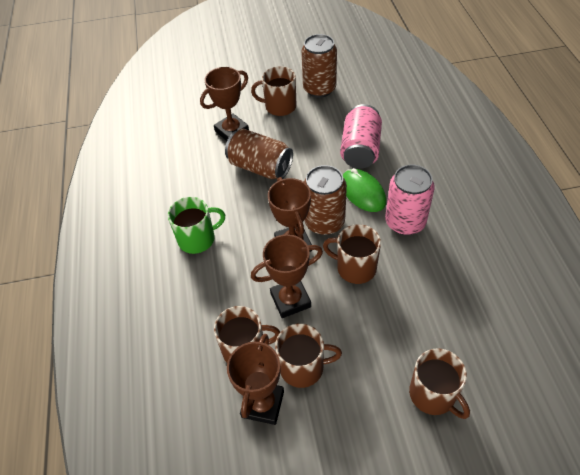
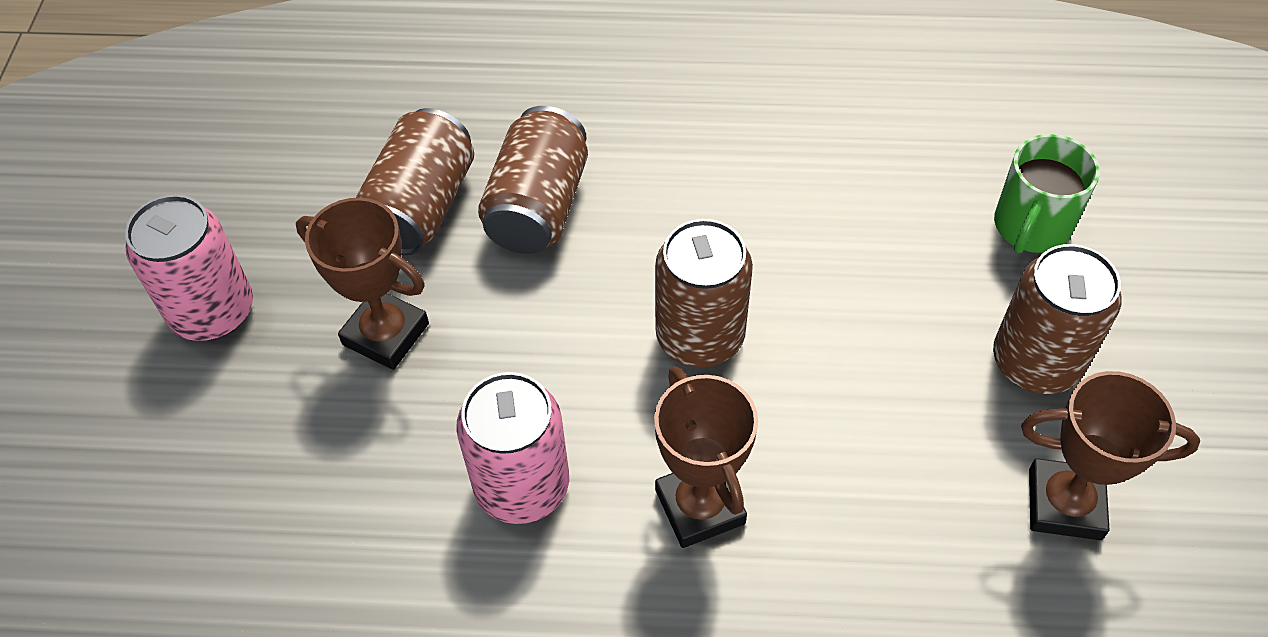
brown can: 3 -> 4
brown mug: 5 -> 0
brown trophy: 4 -> 3
green mouse: 1 -> 0

